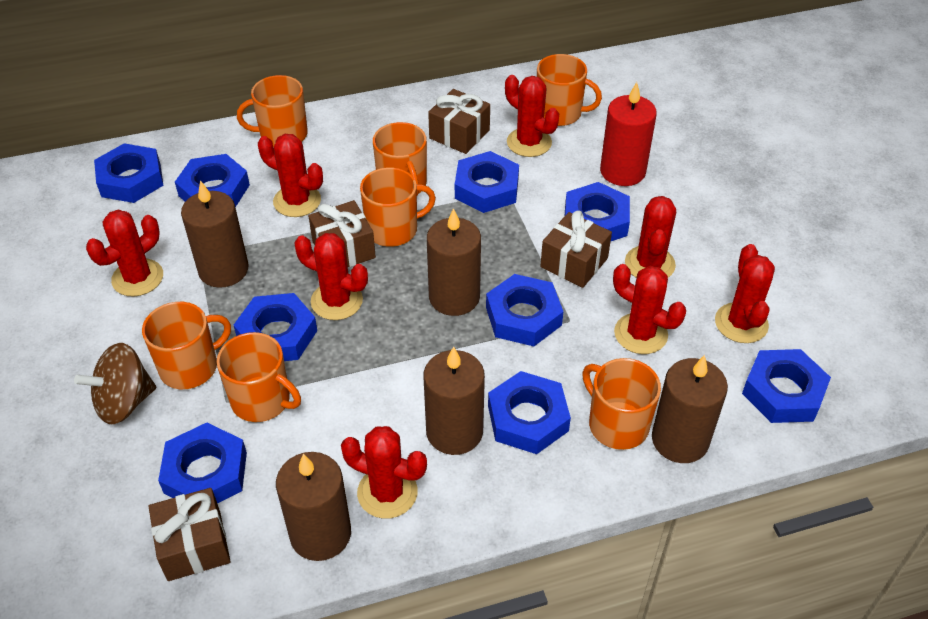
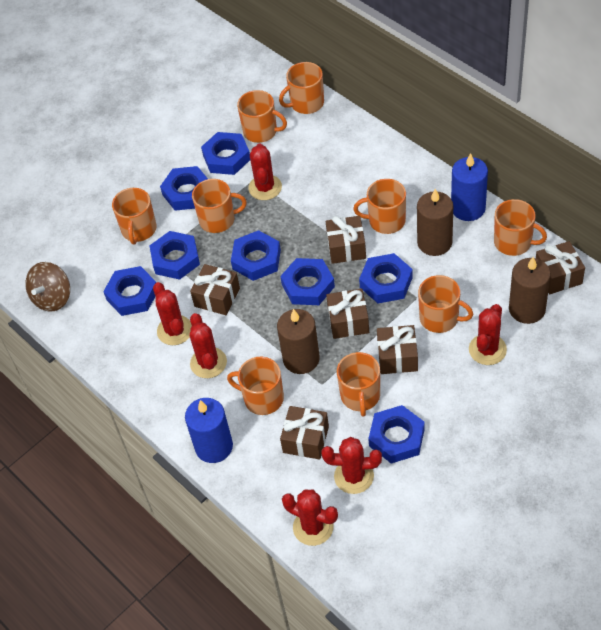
blue candle: 0 -> 2
blue nut: 9 -> 8
brown candle: 5 -> 3
brown gift: 4 -> 6
orange mug: 7 -> 9
red cactus: 8 -> 6
red candle: 1 -> 0

